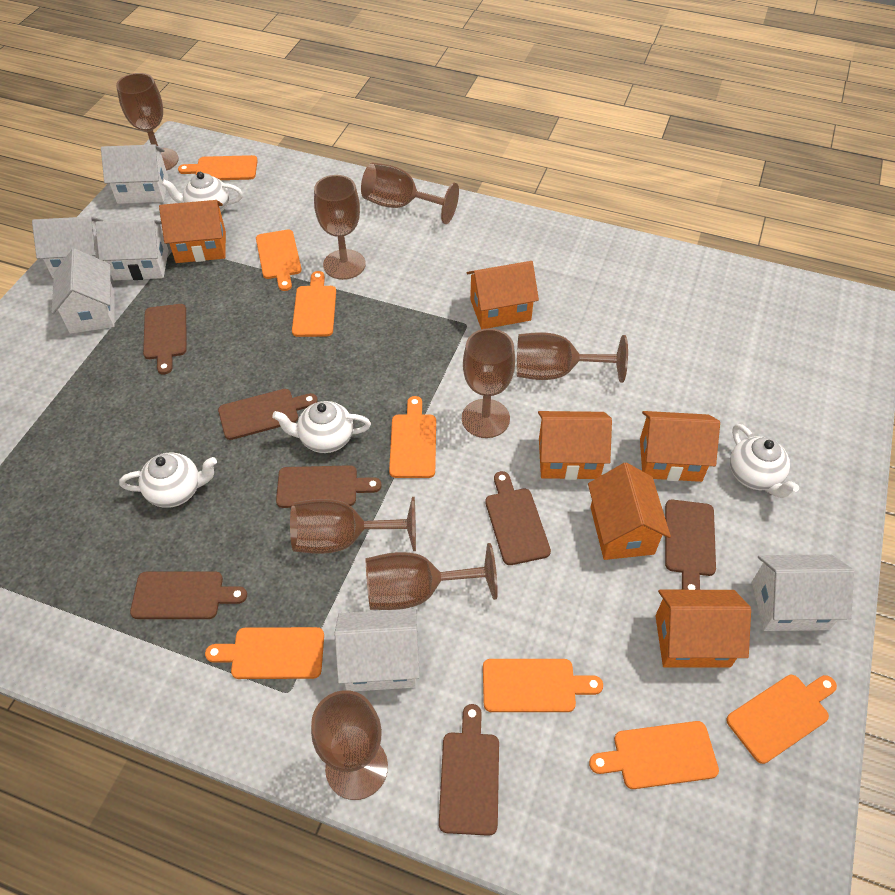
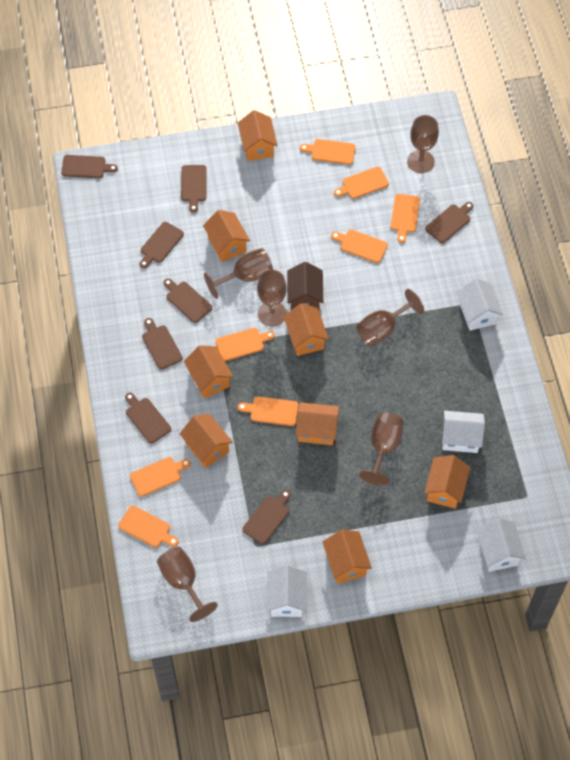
brown cutting board: 7 -> 8
brown goblet: 8 -> 6
brown house: 0 -> 1
orange house: 6 -> 8
white house: 6 -> 4
white teapot: 4 -> 0

